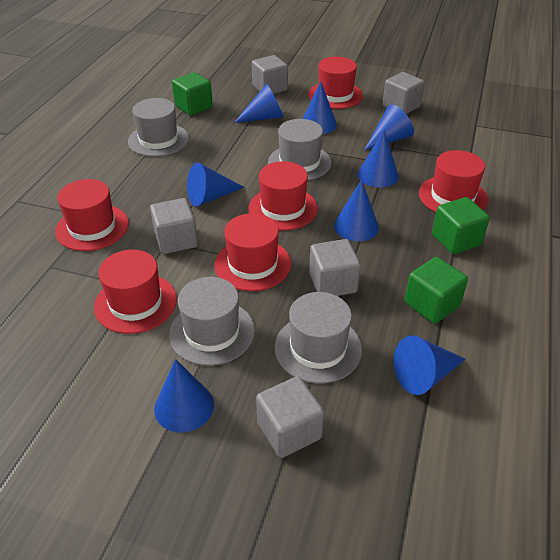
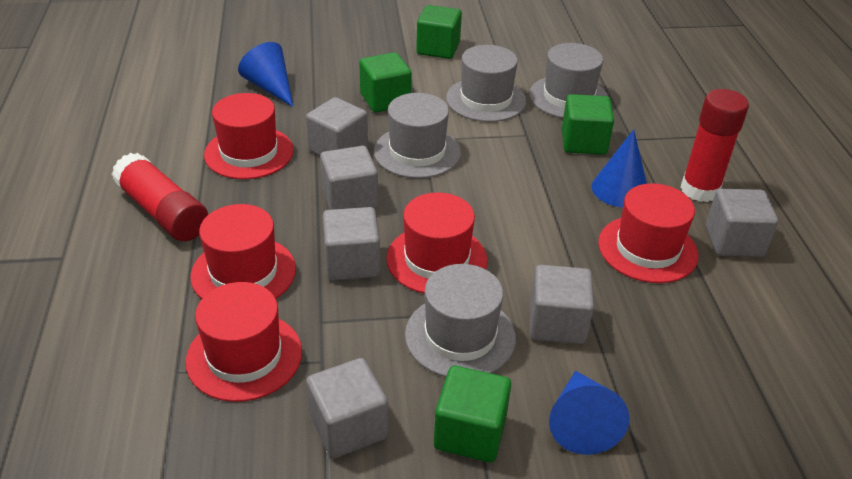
blue cone: 8 -> 3
green cube: 3 -> 4
grey cube: 5 -> 6
red glue stick: 0 -> 2
red hat: 6 -> 5

